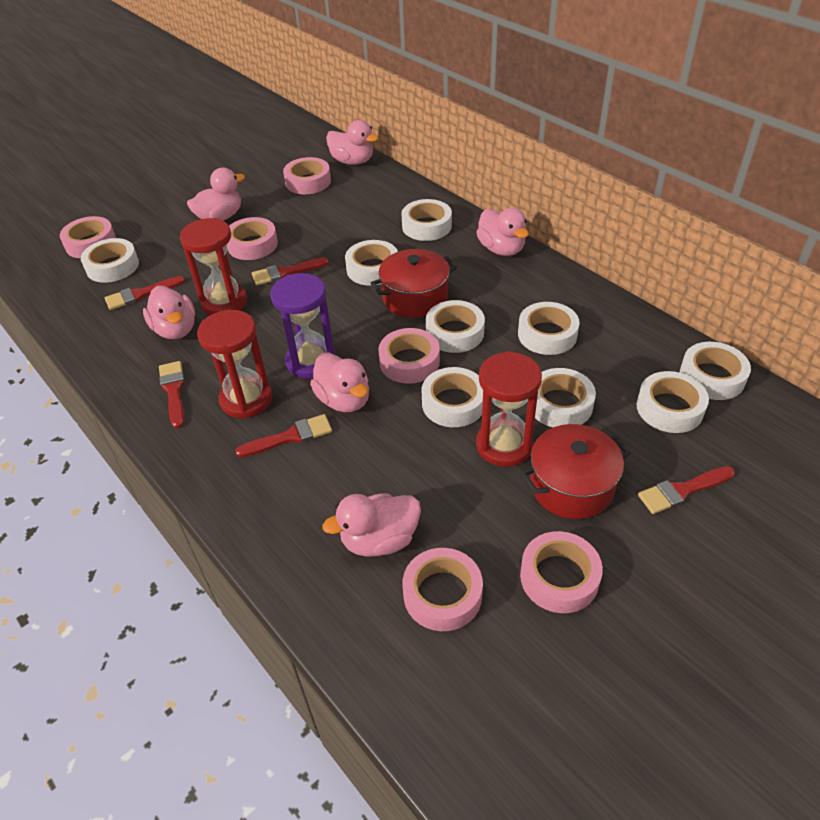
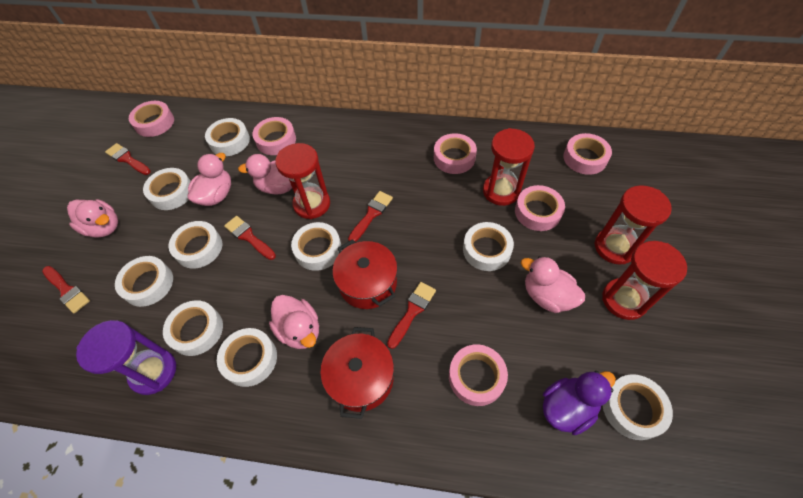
pink duck: 6 -> 5
purple duck: 0 -> 1
red hourglass: 3 -> 4

